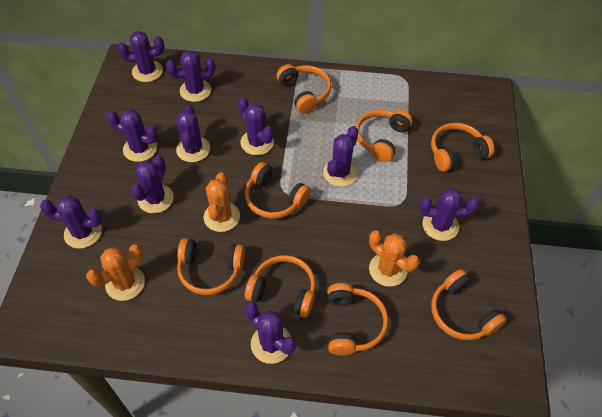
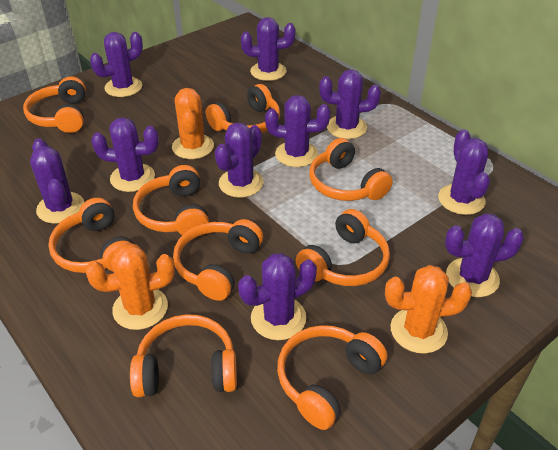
orange headphones: 8 -> 9

